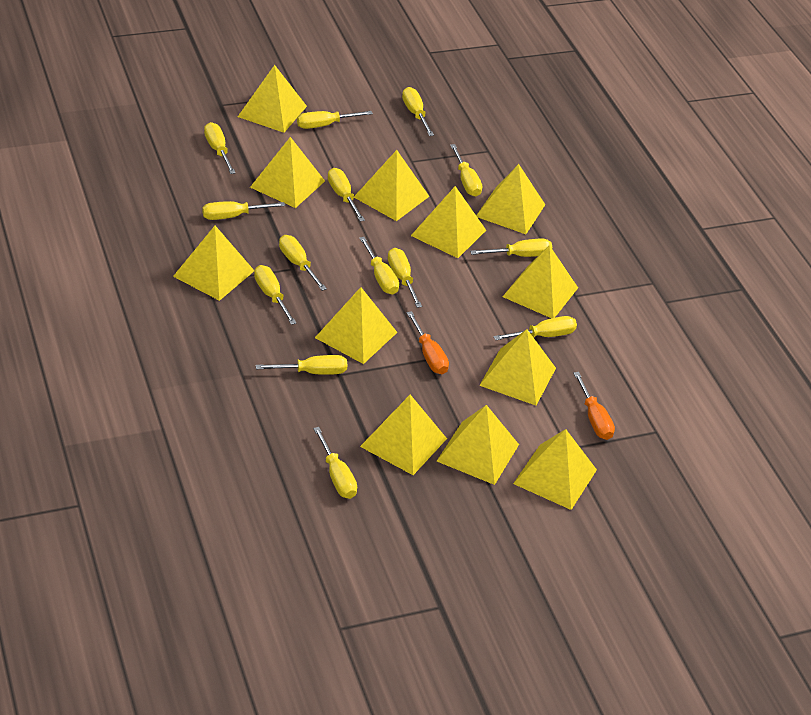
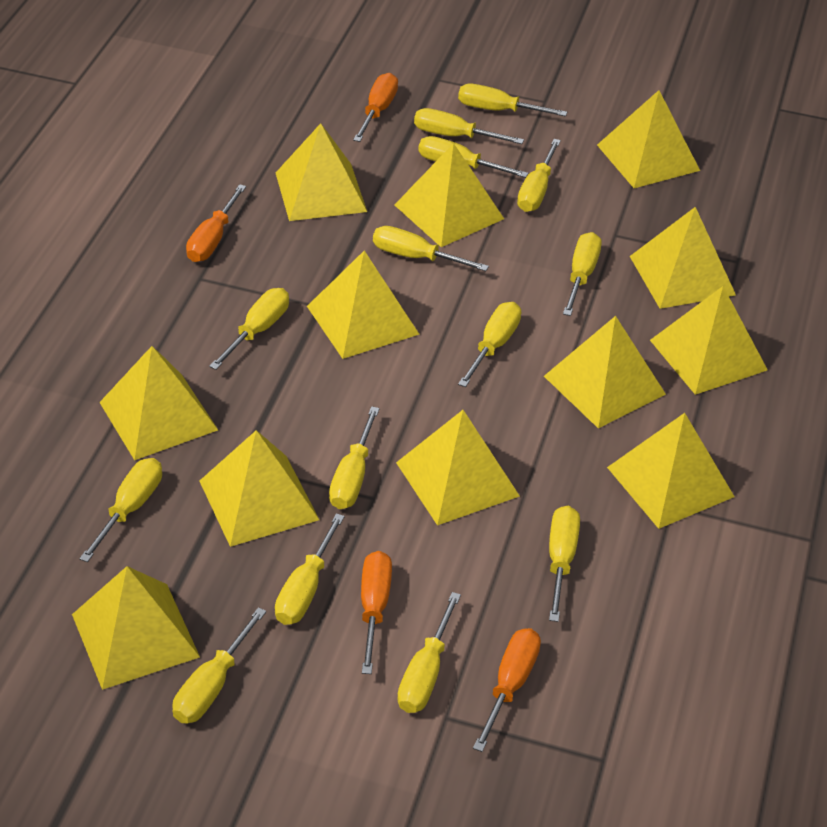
orange screwdriver: 2 -> 4

